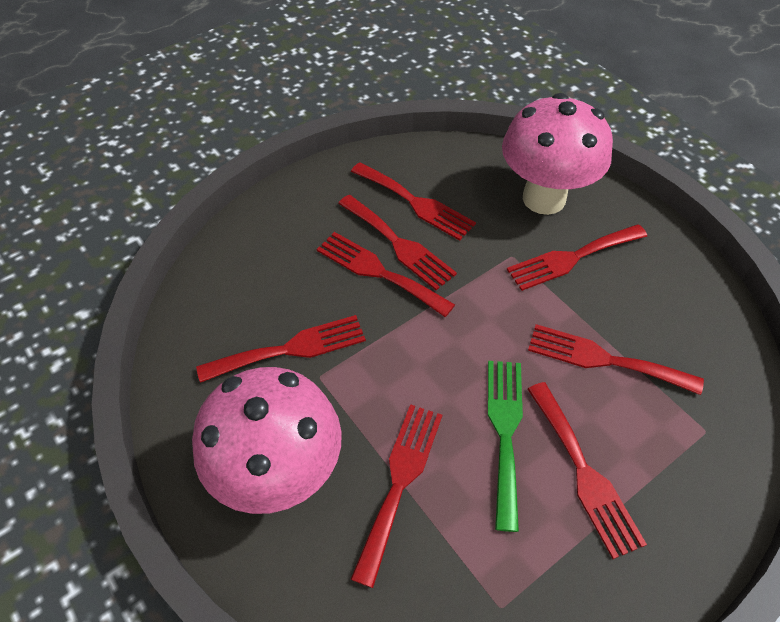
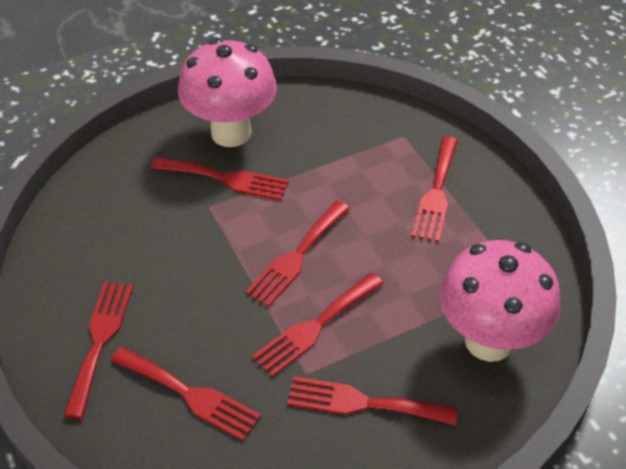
green fork: 1 -> 0
red fork: 8 -> 7

